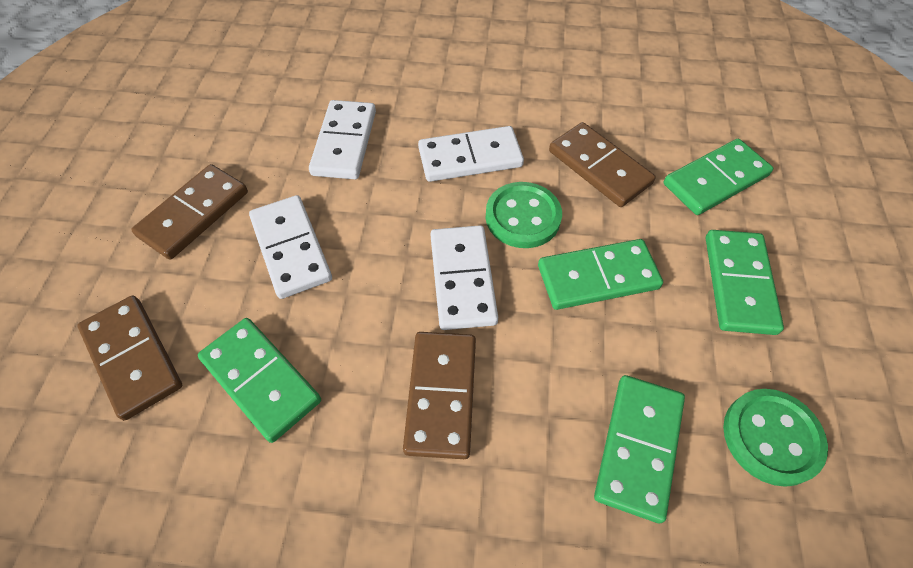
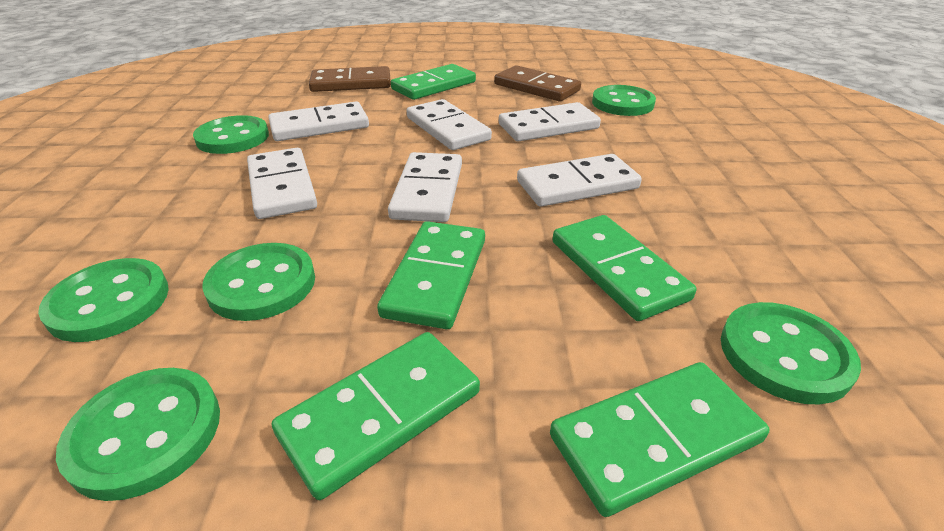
brown domino: 4 -> 2
green button: 2 -> 6
white domino: 4 -> 6

